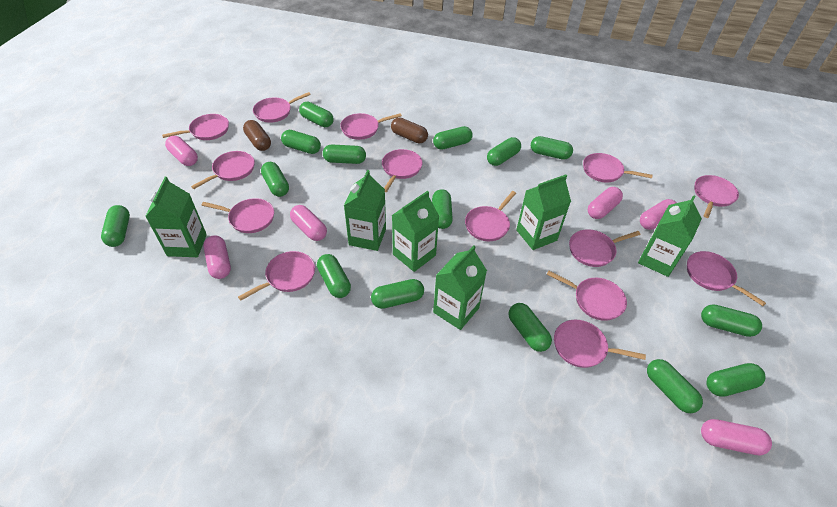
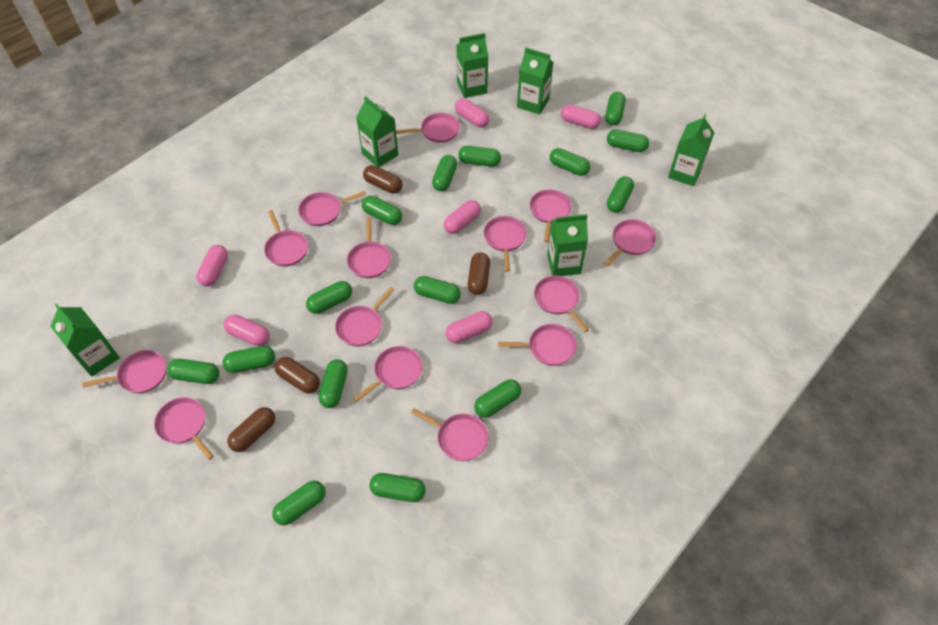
brown capsule: 2 -> 4

